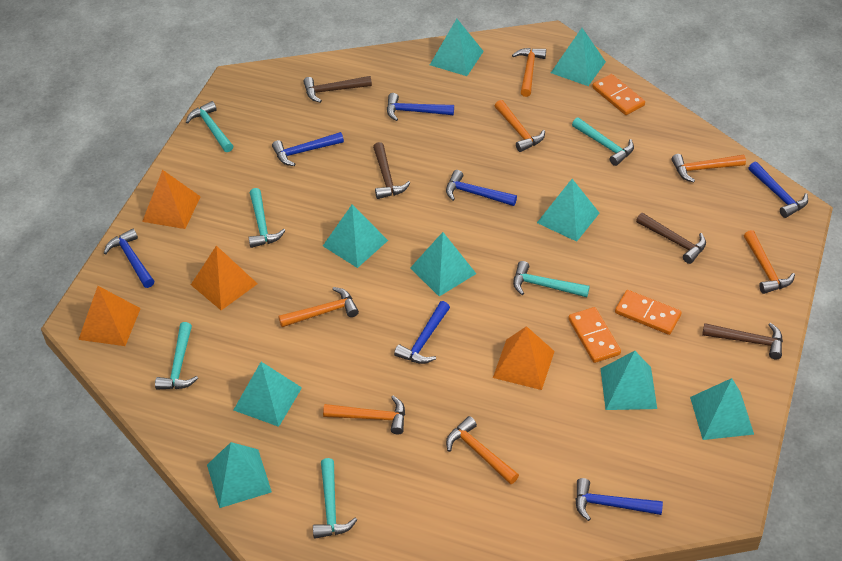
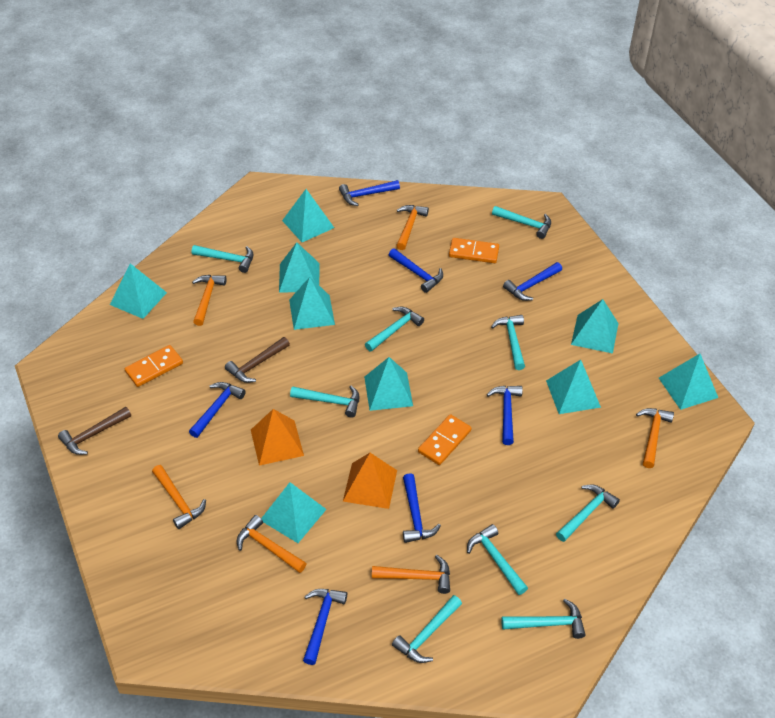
brown hammer: 4 -> 2
orange hammer: 7 -> 6
orange pyramid: 4 -> 2
turquoise hammer: 6 -> 9

